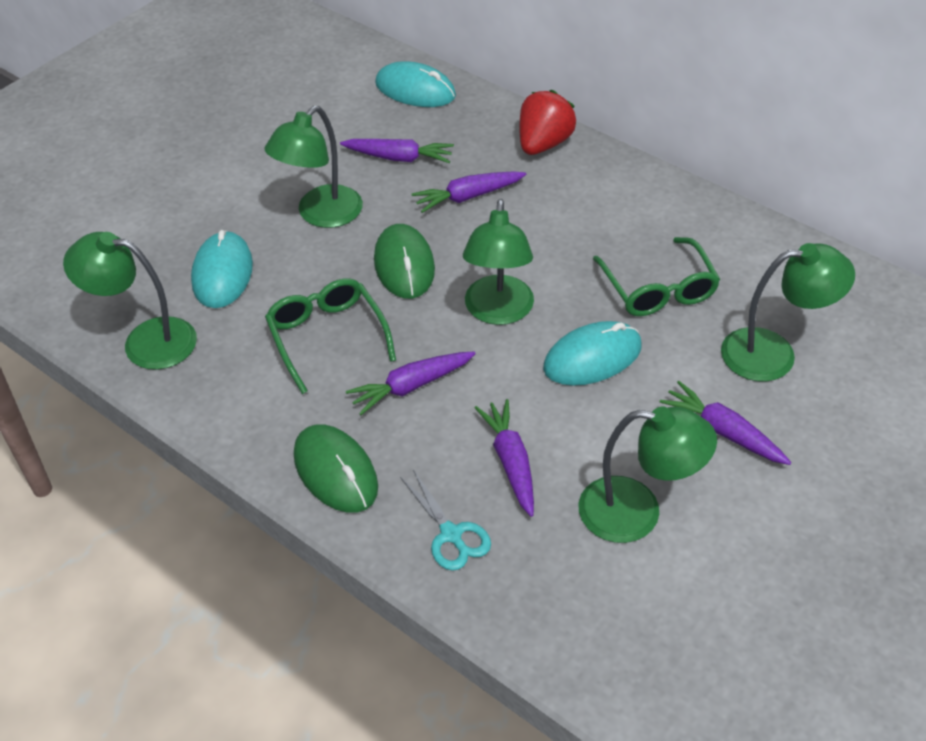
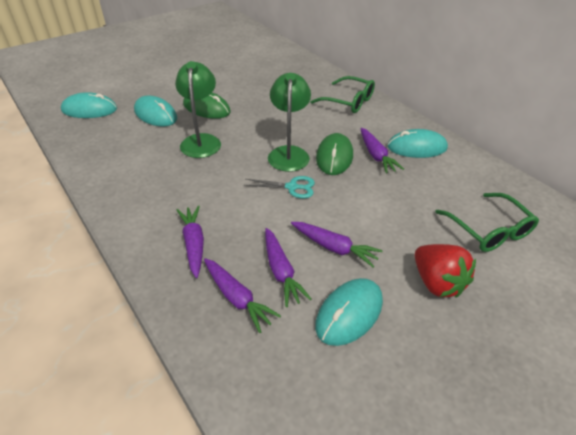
green lamp: 5 -> 2
turquoise mouse: 3 -> 4

